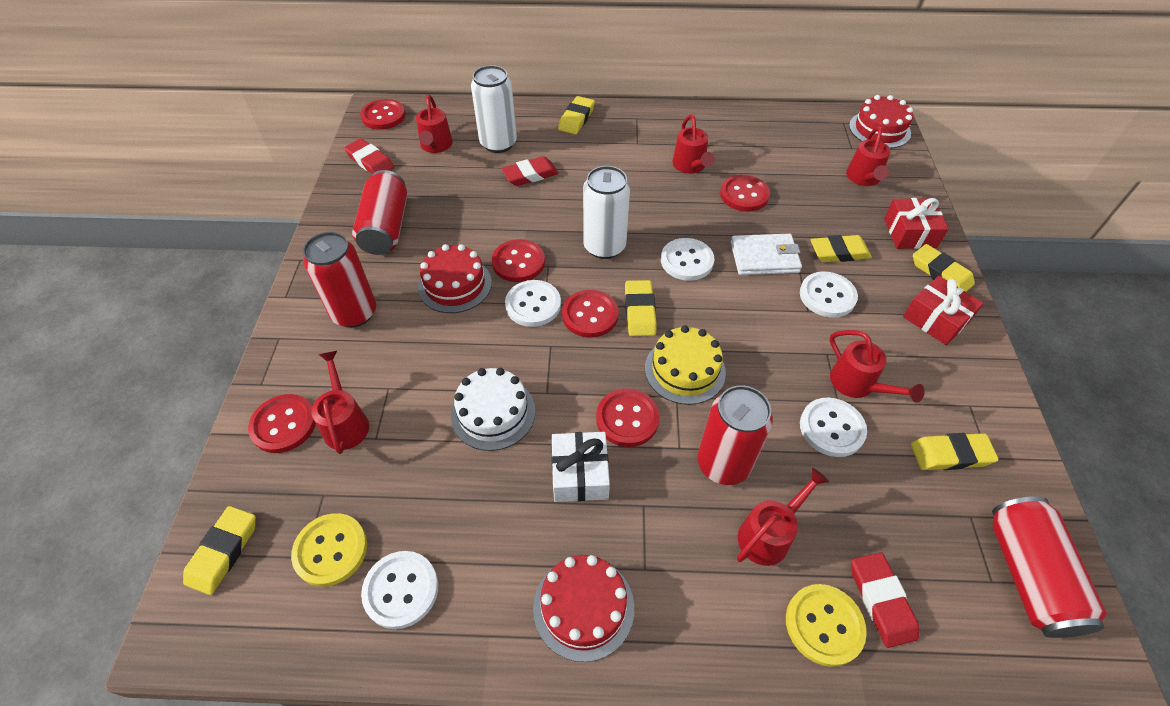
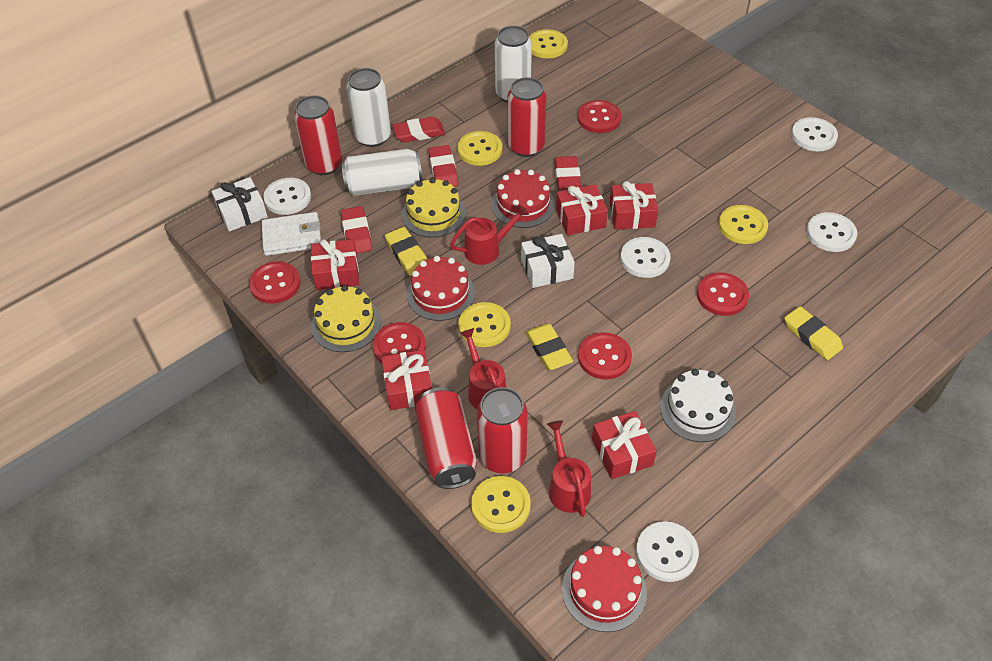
red button: 6 -> 5
red eraser: 3 -> 4
red gift: 2 -> 5
red watering can: 6 -> 3
white can: 2 -> 3
white gift: 1 -> 2
yellow button: 2 -> 5
yellow cake: 1 -> 2
yellow eraser: 6 -> 3

